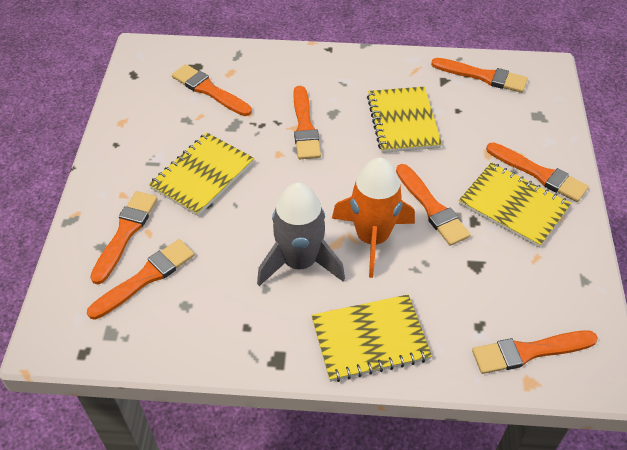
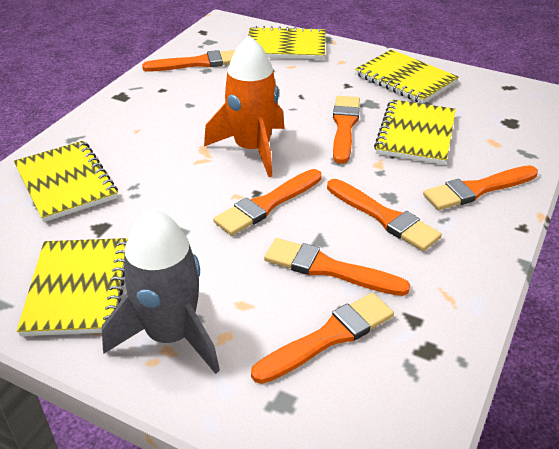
orange brush: 8 -> 7
yellow notebook: 4 -> 5

